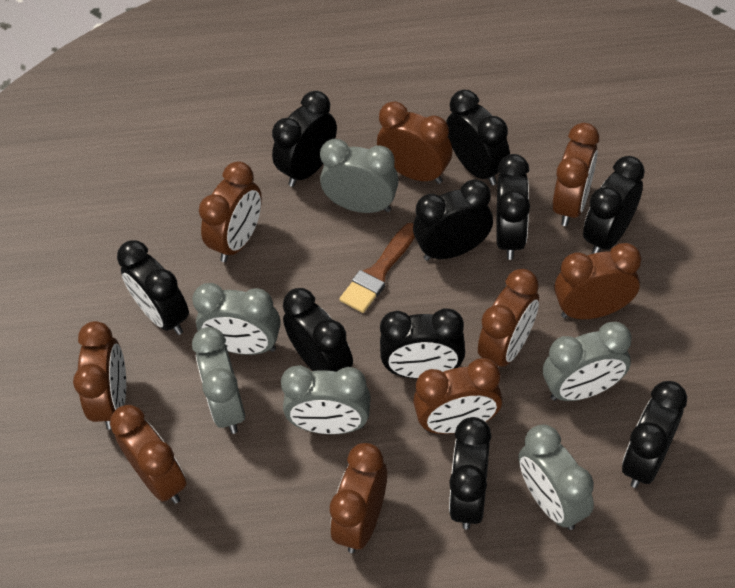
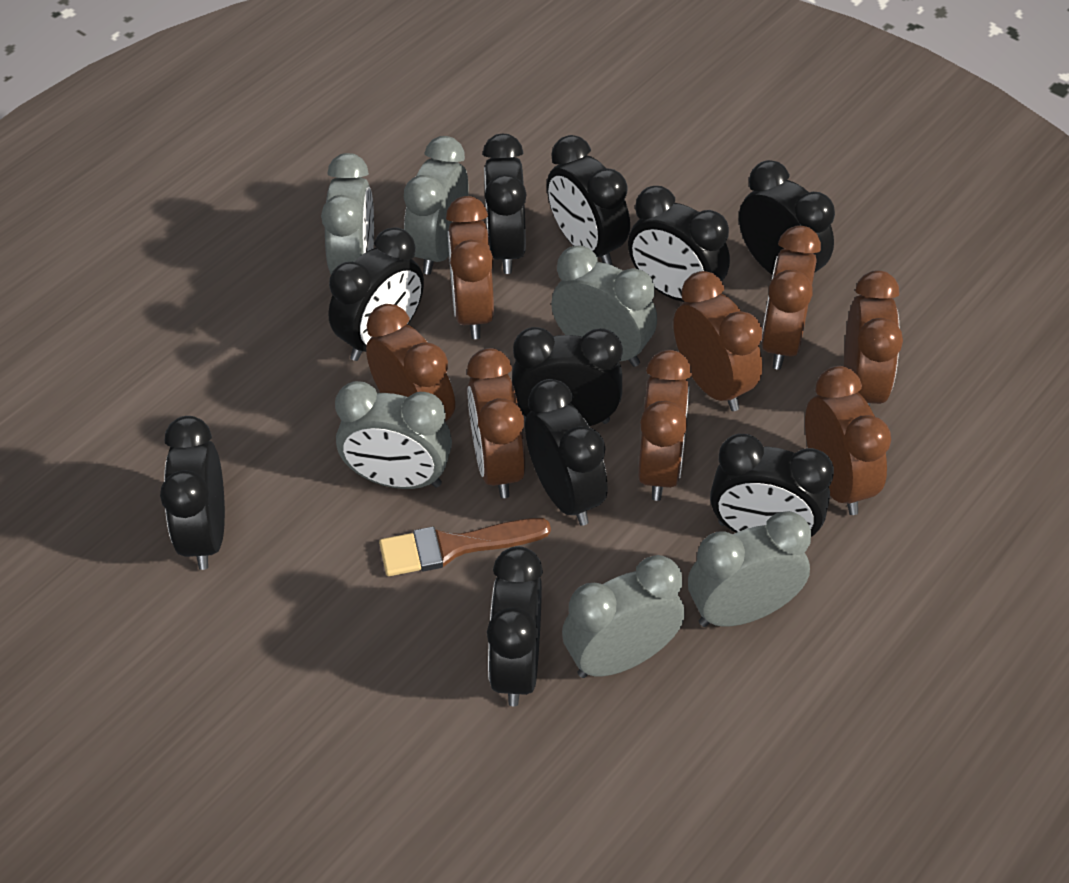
brown clock: 9 -> 8

